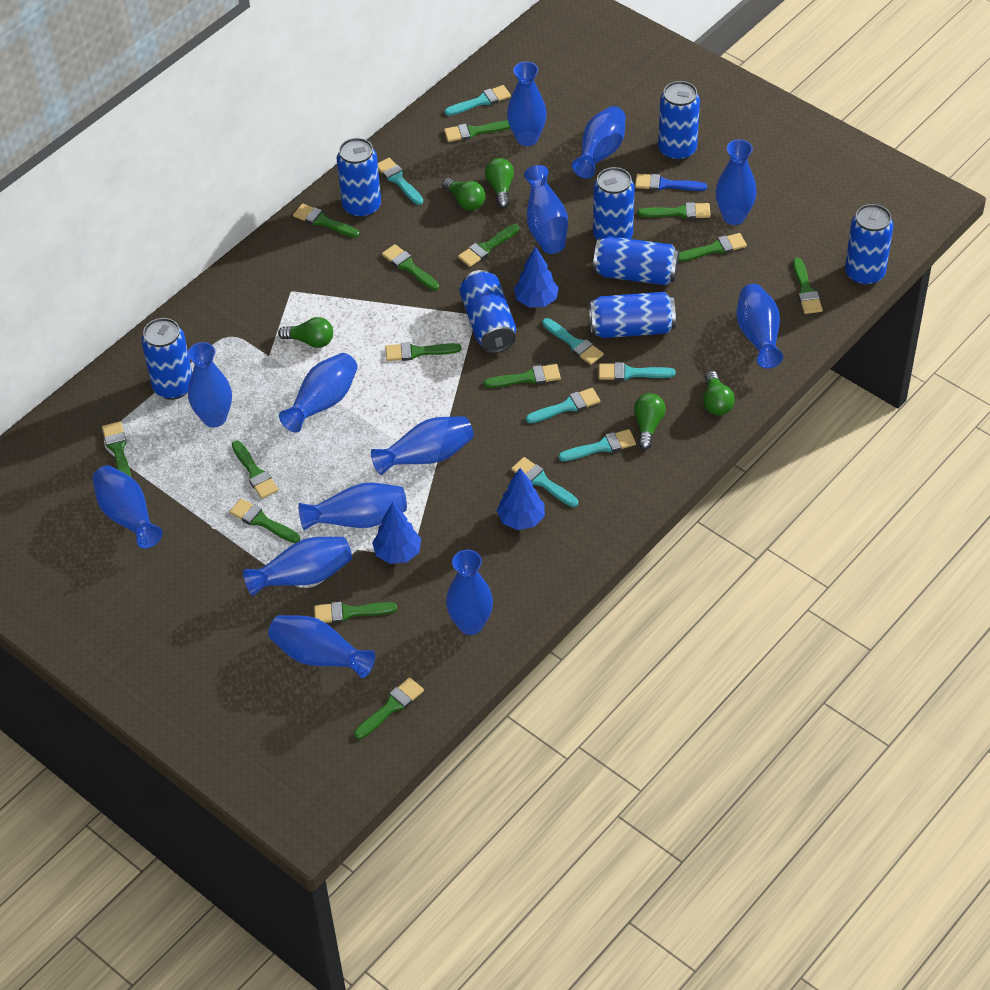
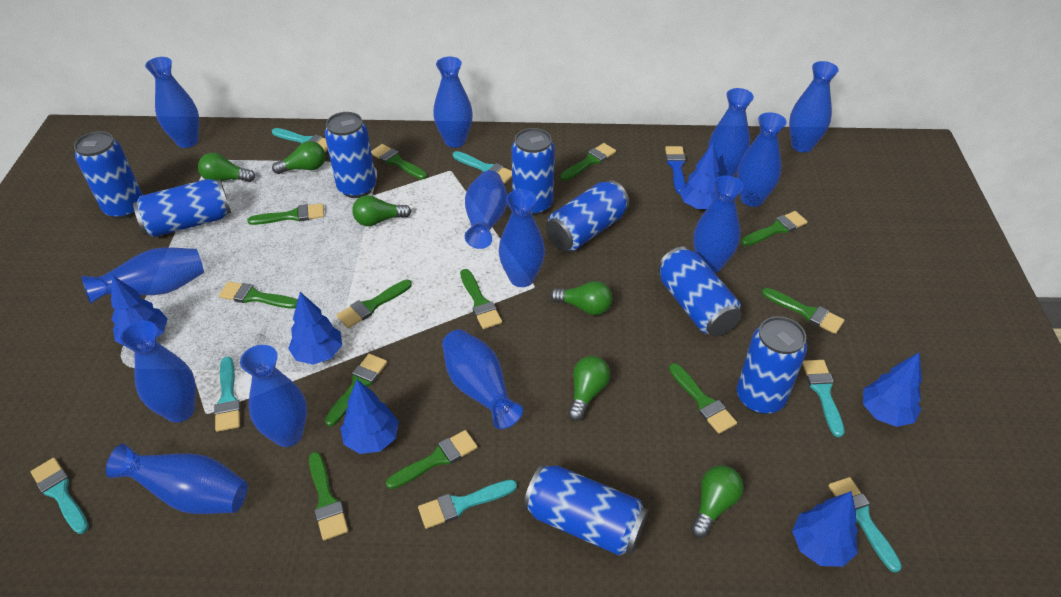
blue tree: 3 -> 6
green brush: 14 -> 12
green light bulb: 5 -> 6

